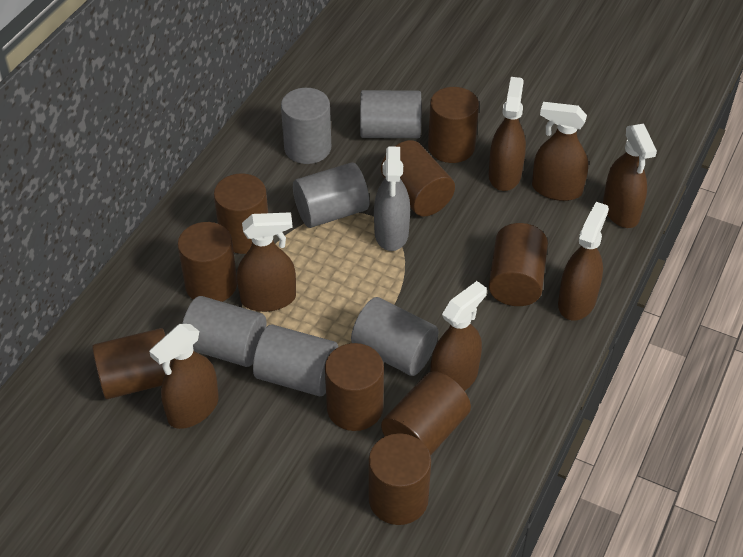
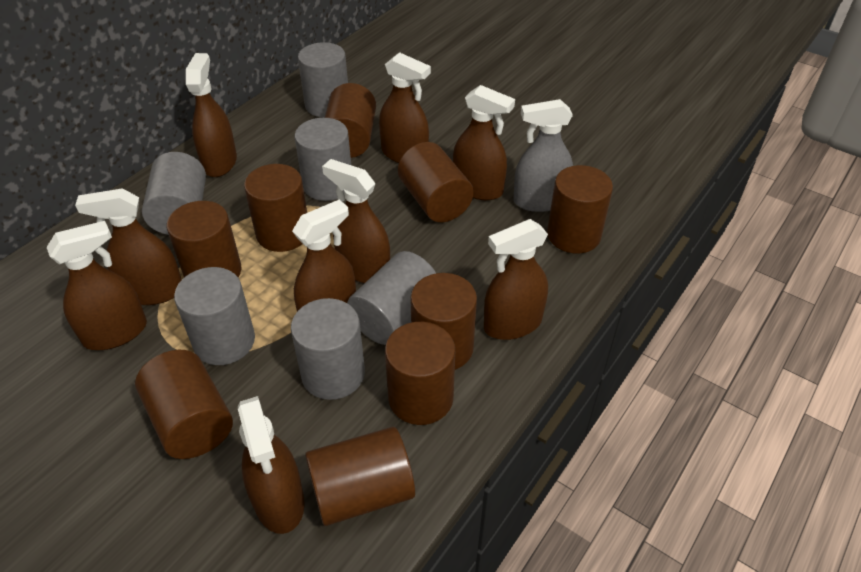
brown spray bottle: 7 -> 9

